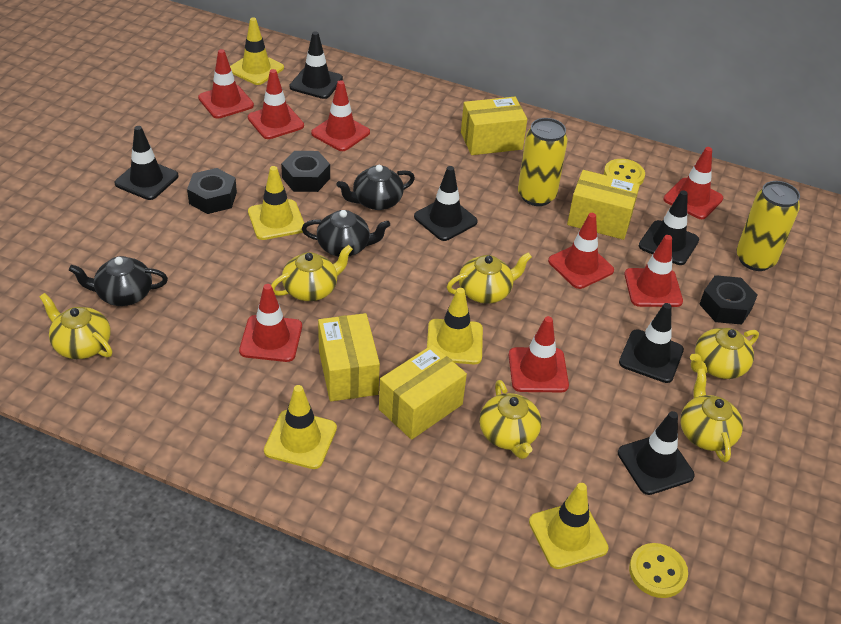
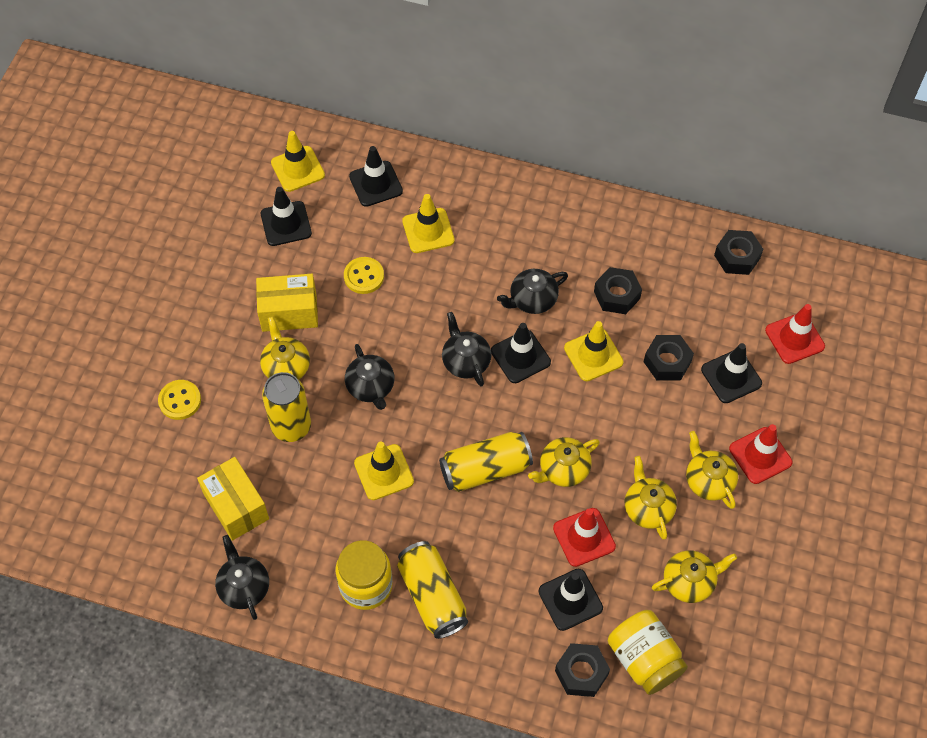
black nut: 3 -> 4
black teapot: 3 -> 4
black traffic cone: 6 -> 5
red traffic cone: 8 -> 3
yellow box: 4 -> 2
yellow can: 2 -> 3
yellow jar: 0 -> 2
yellow teapot: 6 -> 5
yellow traffic cone: 5 -> 4

